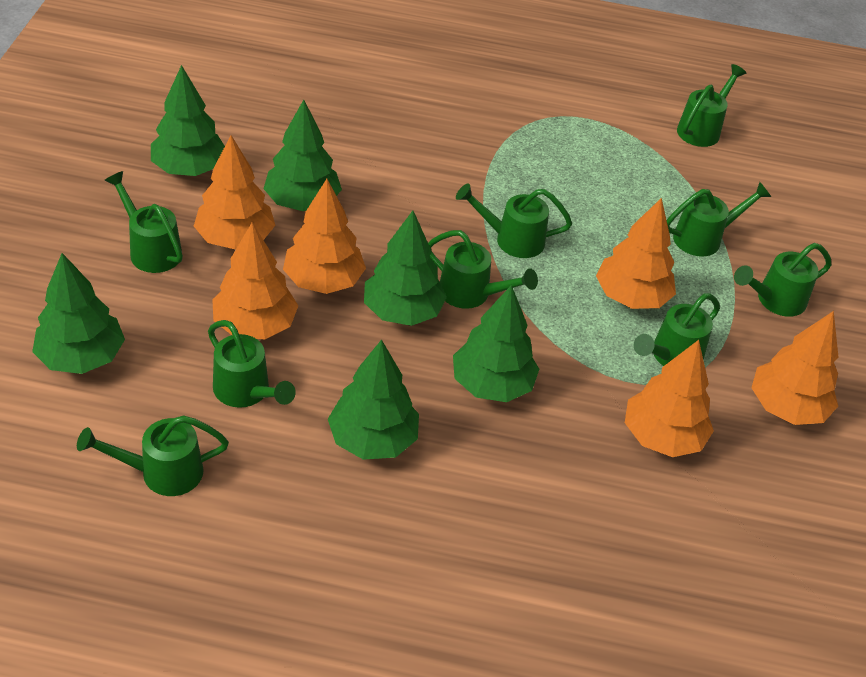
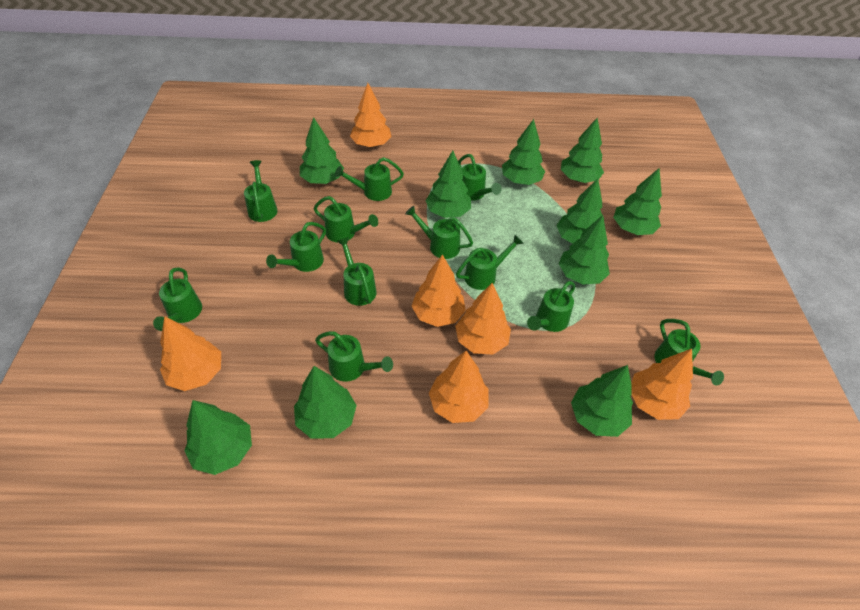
green tree: 6 -> 10
green watering can: 9 -> 12

